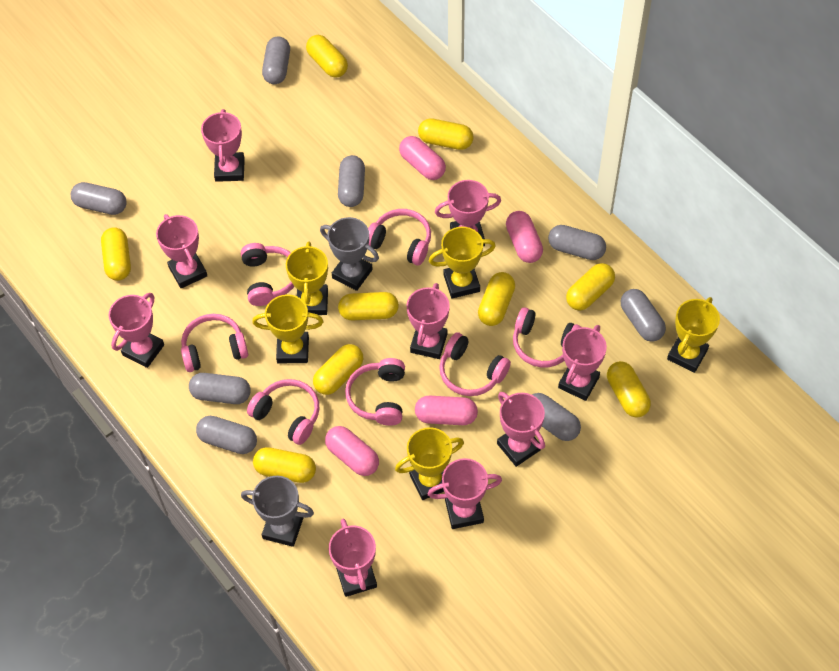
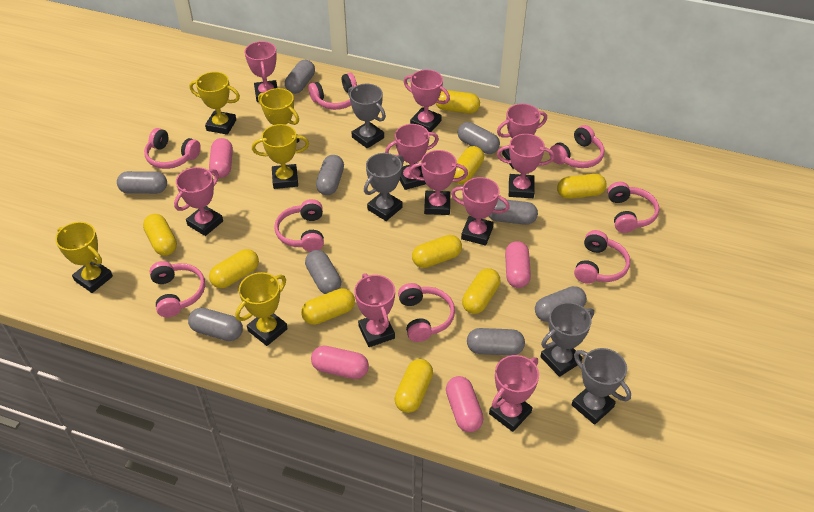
grey capsule: 8 -> 9
grey trophy: 2 -> 4
pink headphones: 7 -> 8
pink trophy: 9 -> 10

